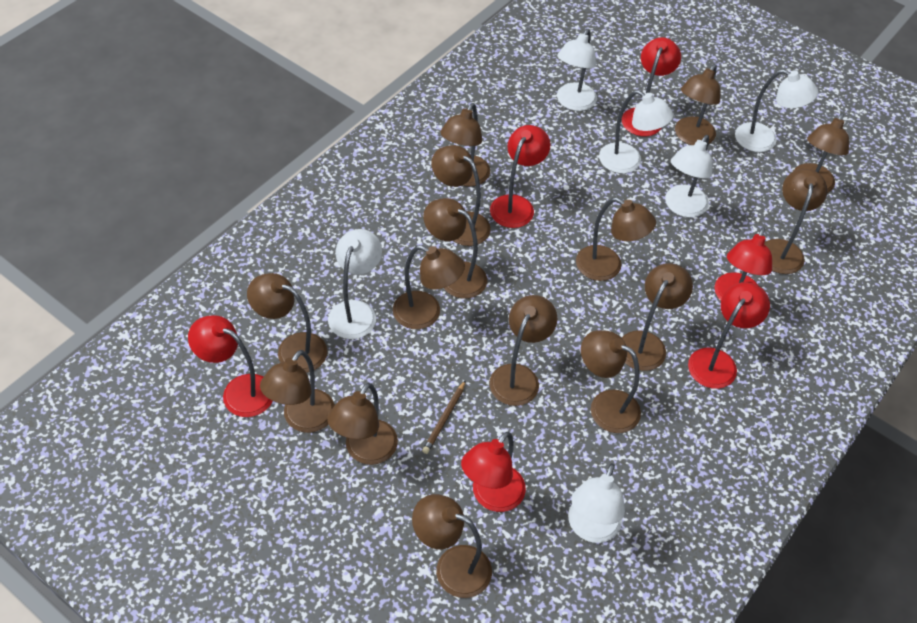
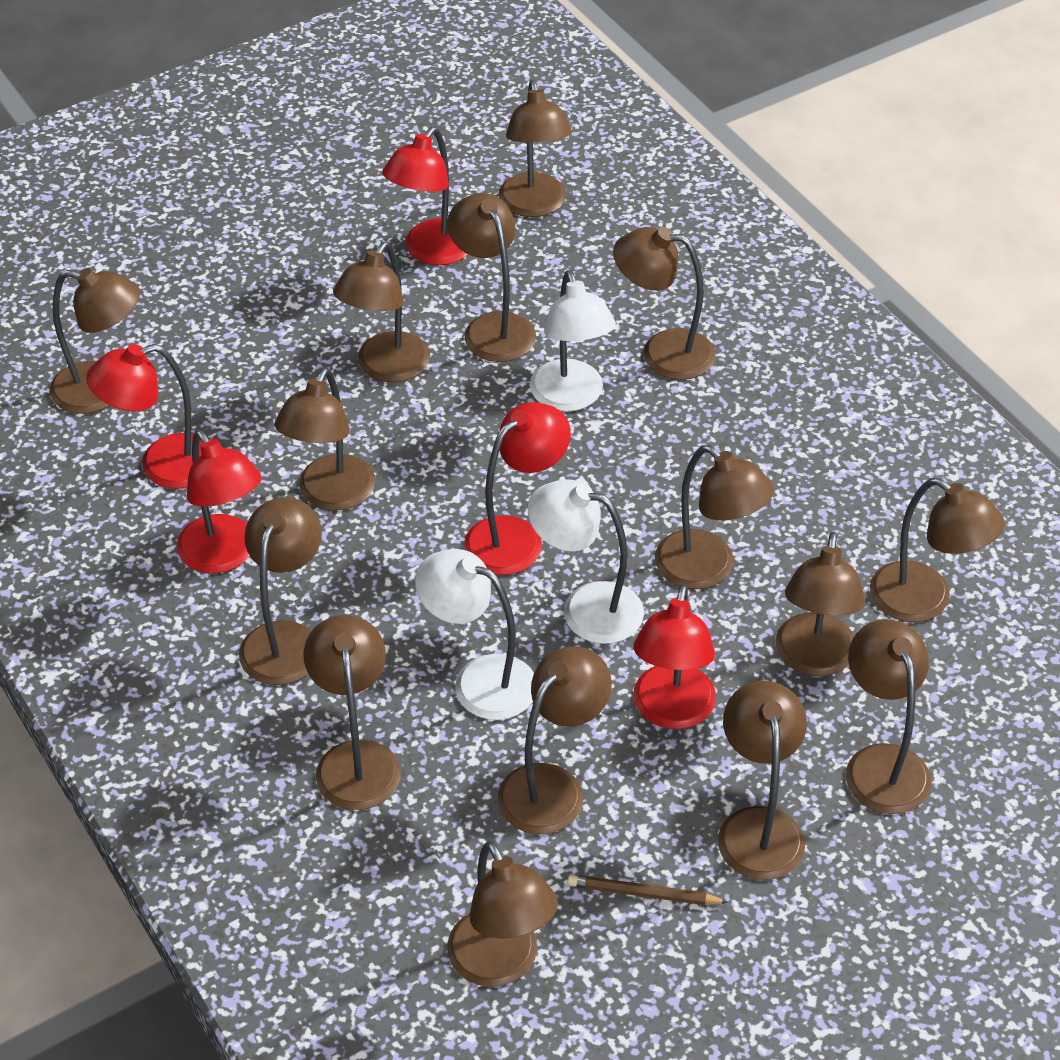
red lamp: 6 -> 5
white lamp: 6 -> 3

